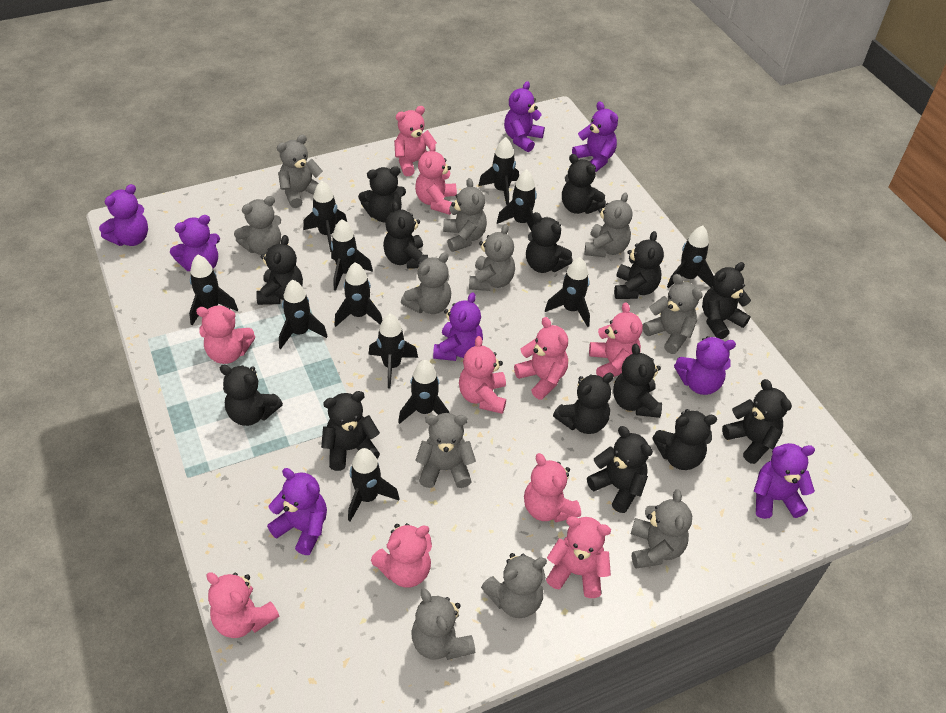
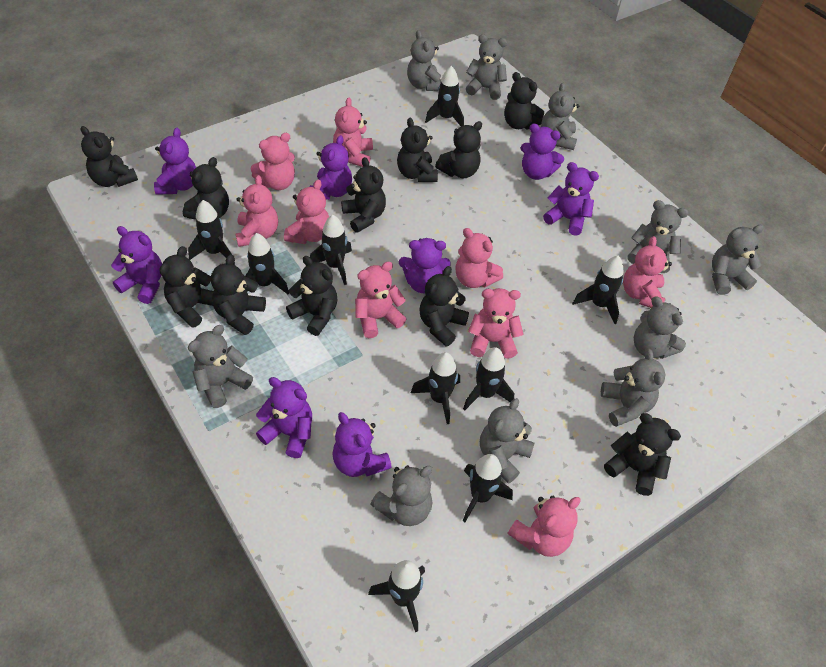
black rocket: 12 -> 9
black teddy bear: 14 -> 11
grey teddy bear: 11 -> 10
pink teddy bear: 10 -> 9

